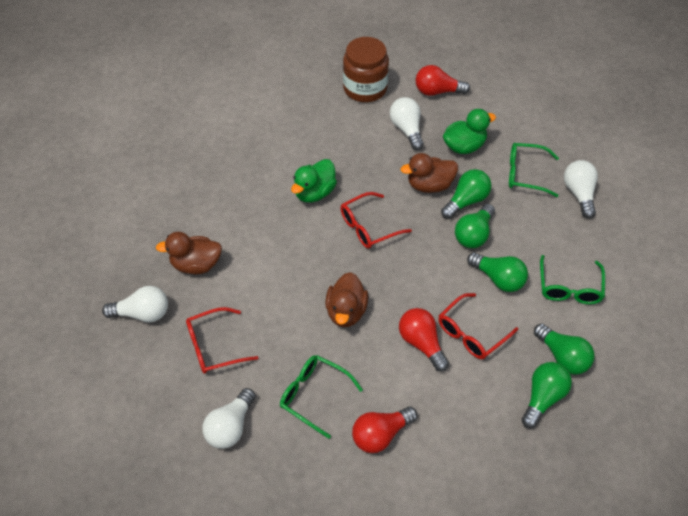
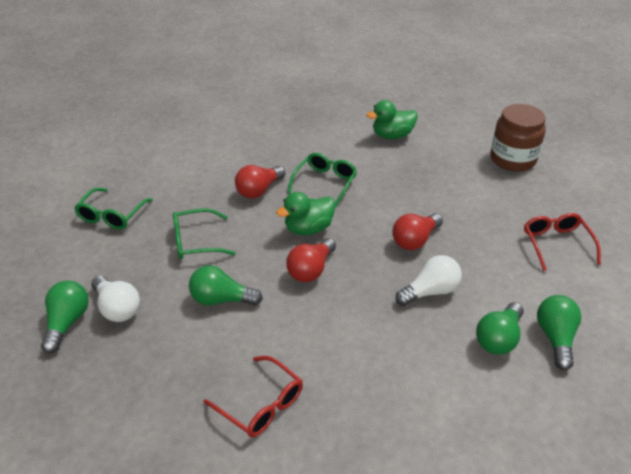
brown duck: 3 -> 0
green light bulb: 5 -> 4
red glasses: 3 -> 2
white light bulb: 4 -> 2

